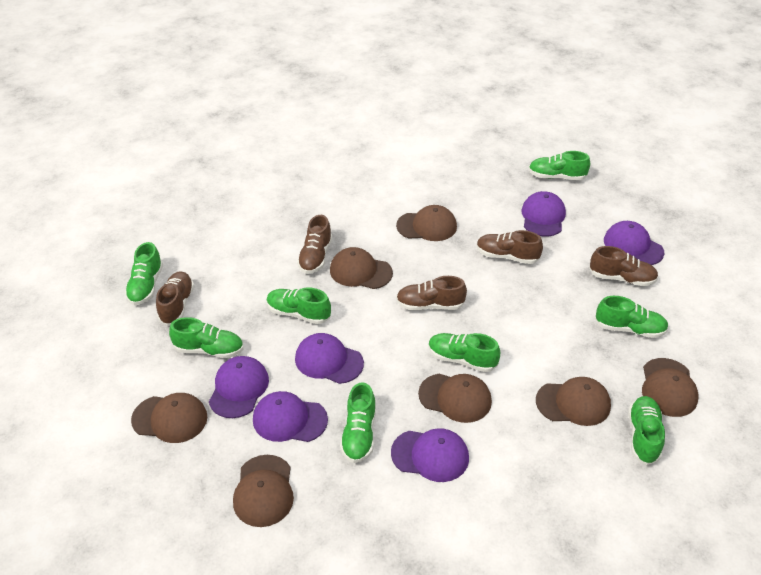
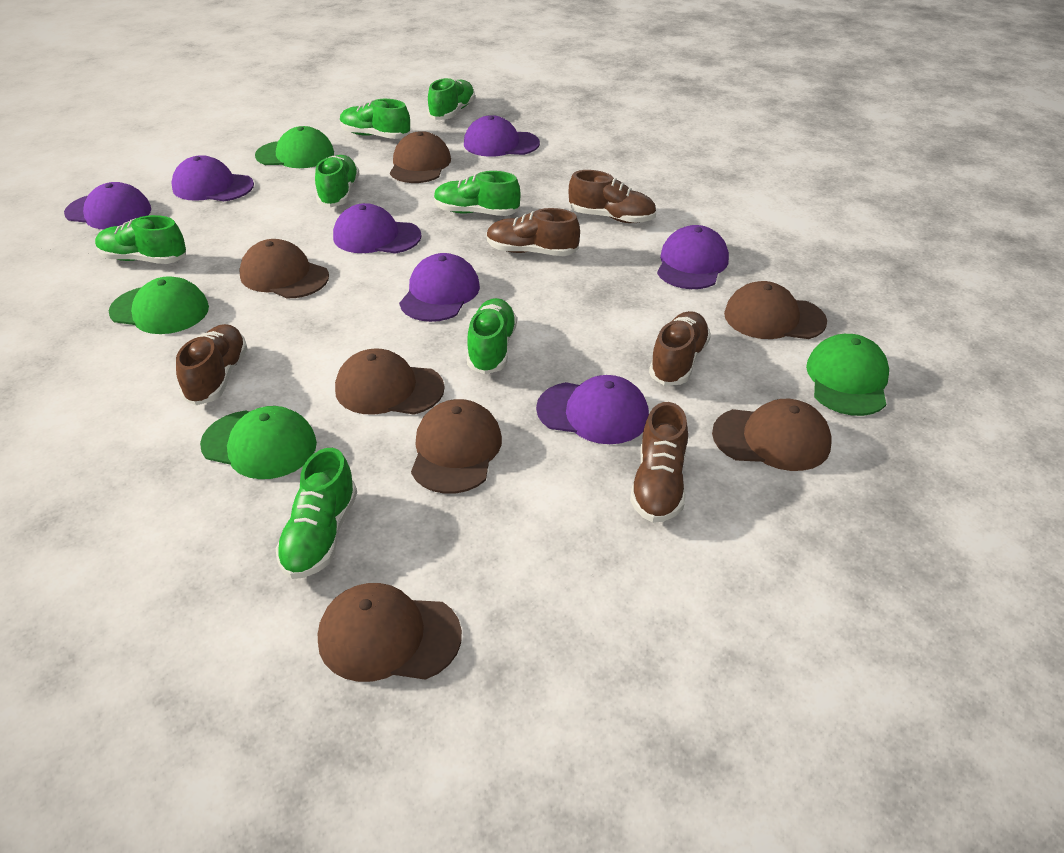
green cap: 0 -> 4
green shoe: 8 -> 7
purple cap: 6 -> 7

